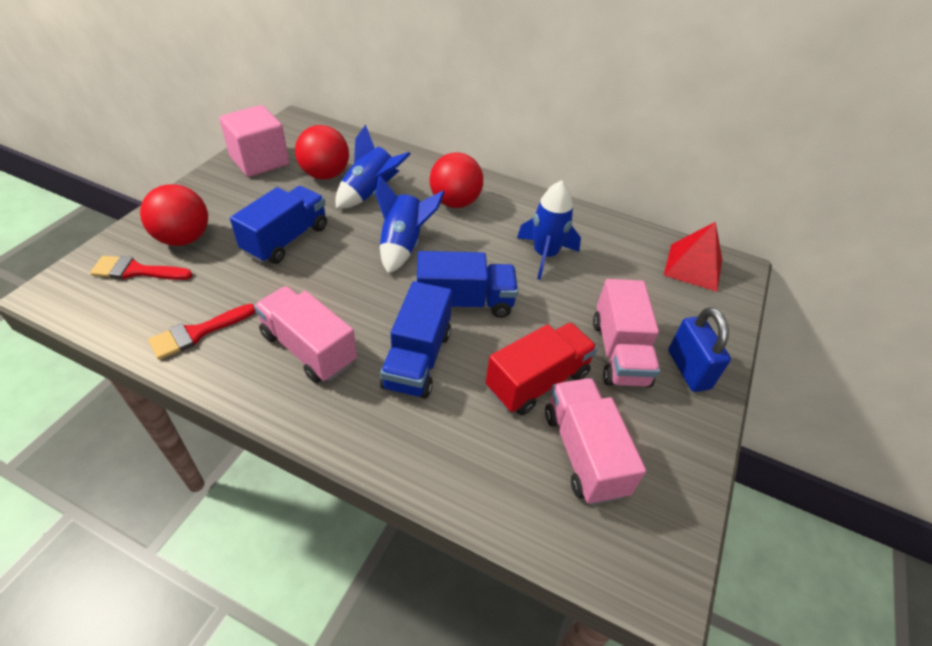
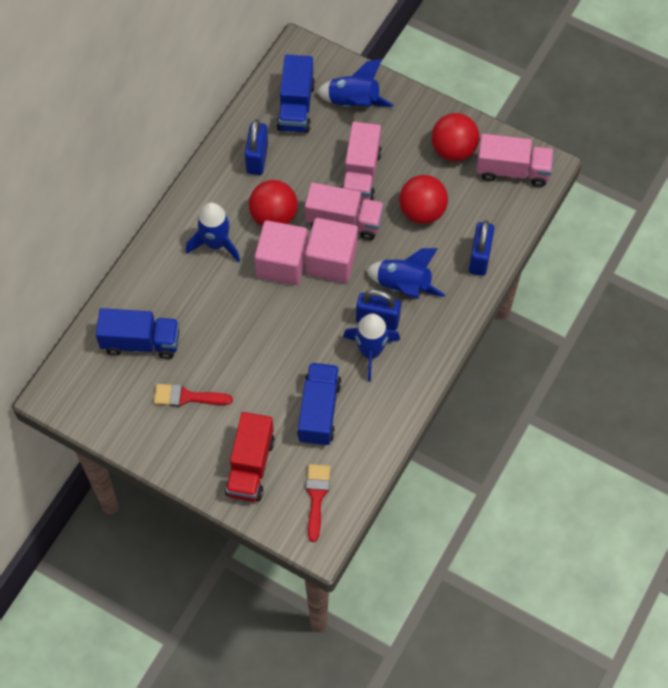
blue padlock: 1 -> 3
blue rocket: 3 -> 4
pink cube: 1 -> 2
red pyramid: 1 -> 0

